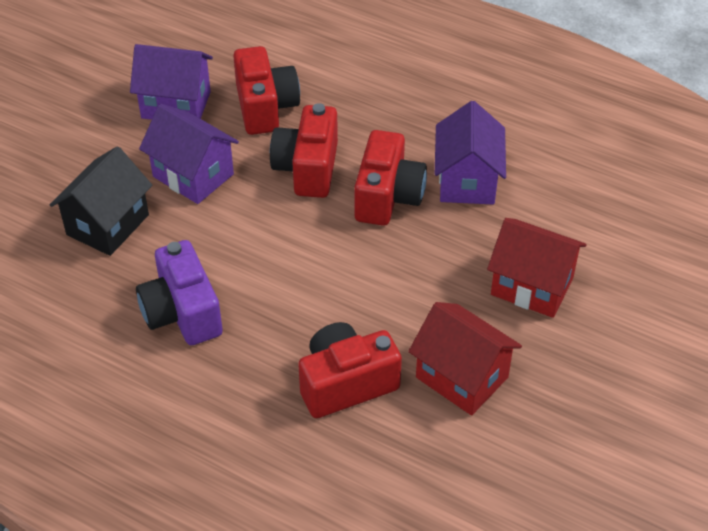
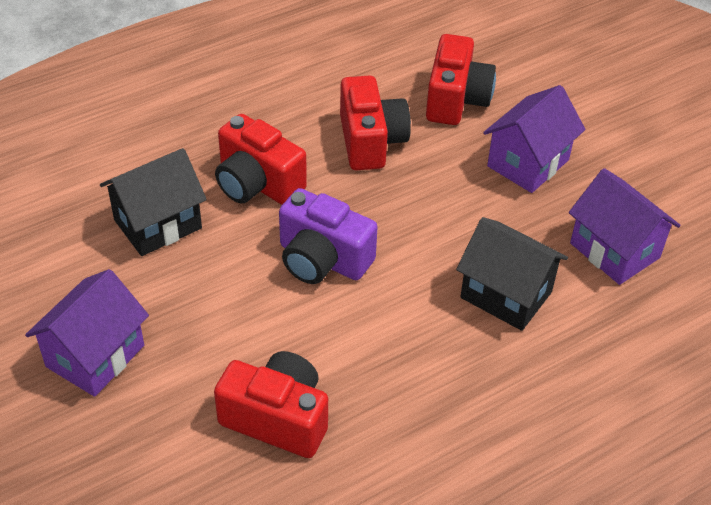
black house: 1 -> 2
red house: 2 -> 0

